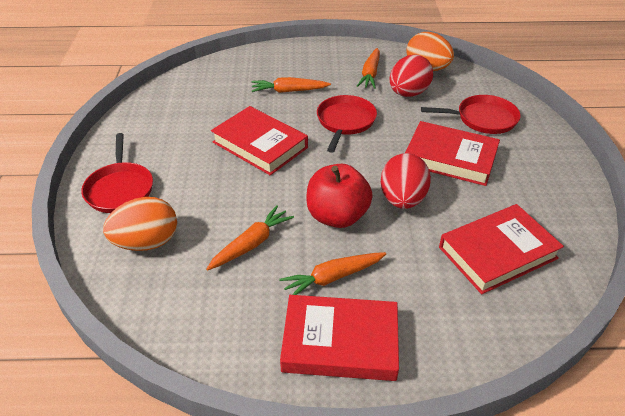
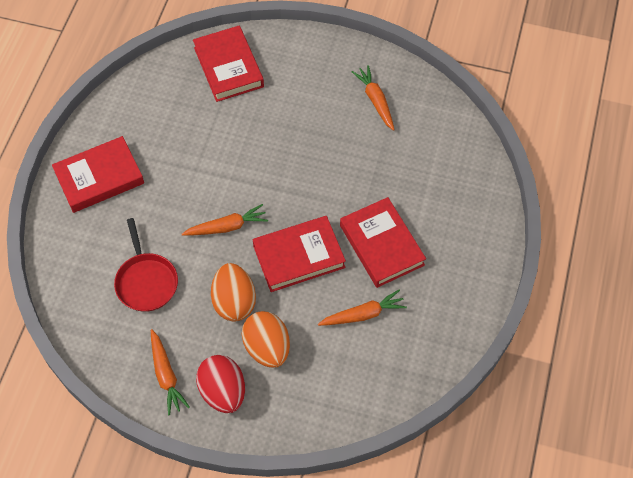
red apple: 1 -> 0
red egg: 2 -> 1
red pan: 3 -> 1

